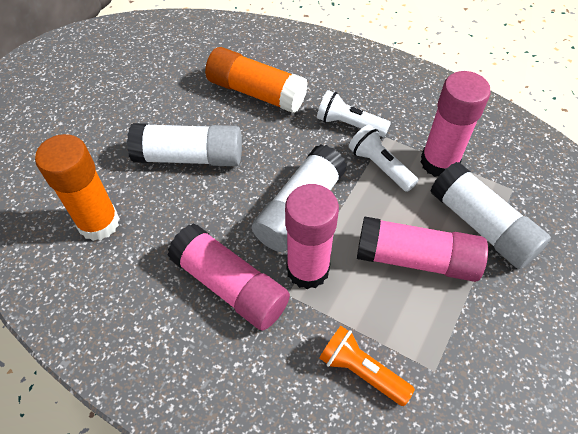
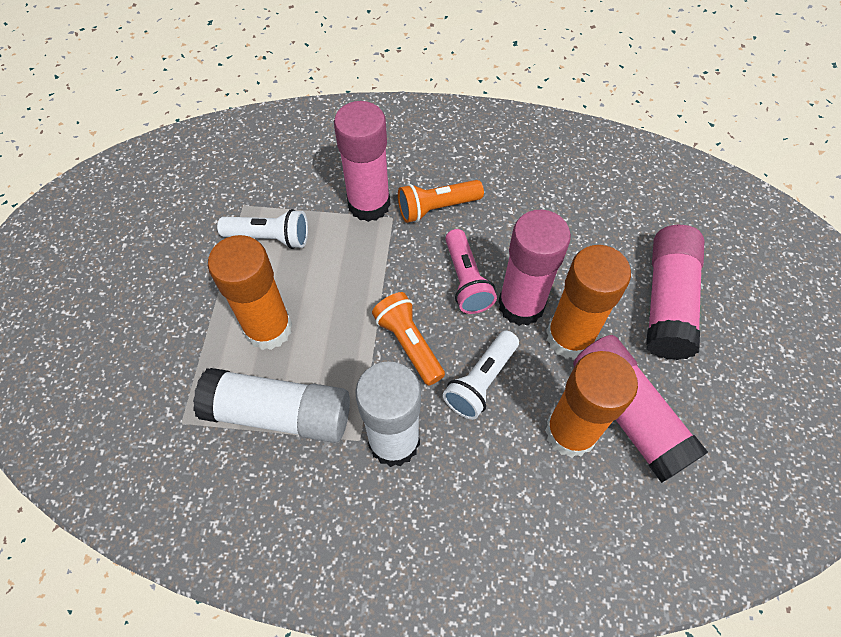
orange flashlight: 1 -> 2
orange glue stick: 2 -> 3
pink flashlight: 0 -> 1
white glue stick: 3 -> 2

